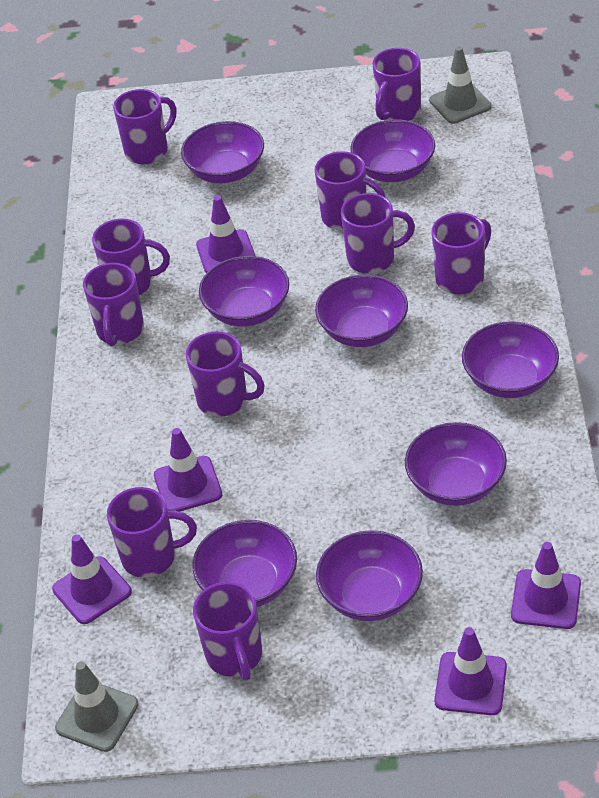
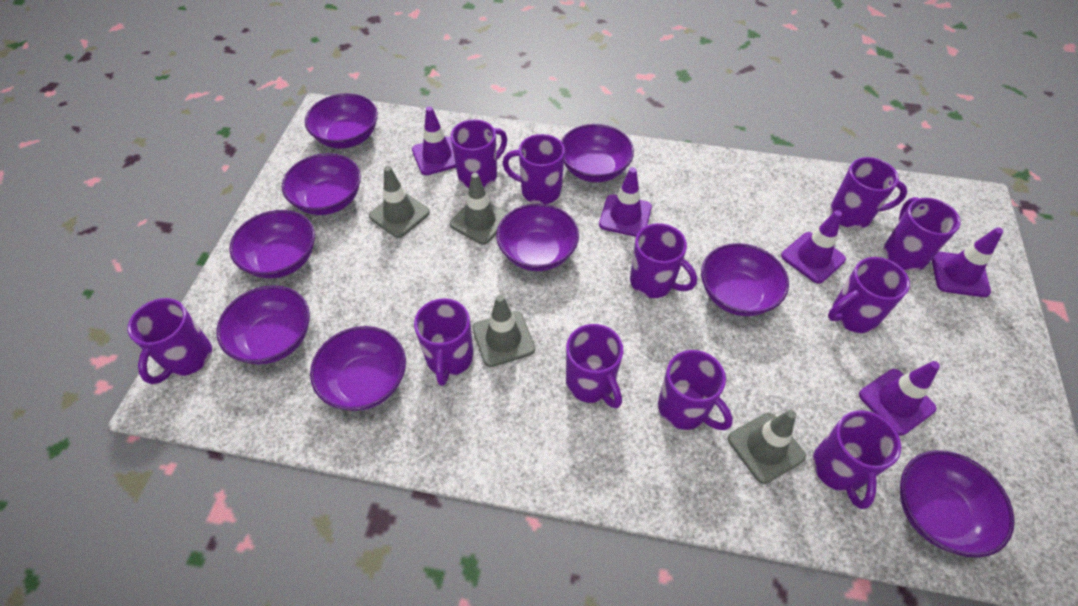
grey traffic cone: 2 -> 4
purple bowl: 8 -> 9
purple mug: 10 -> 11

